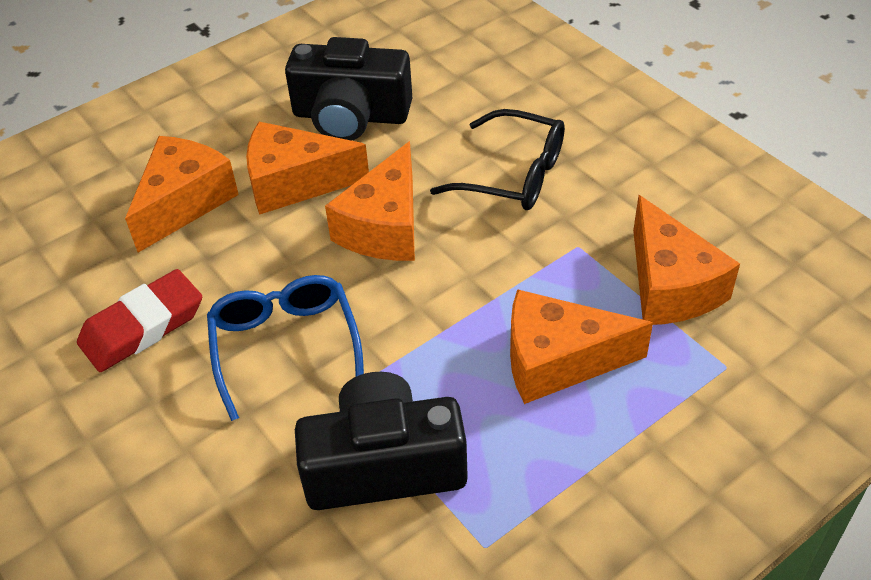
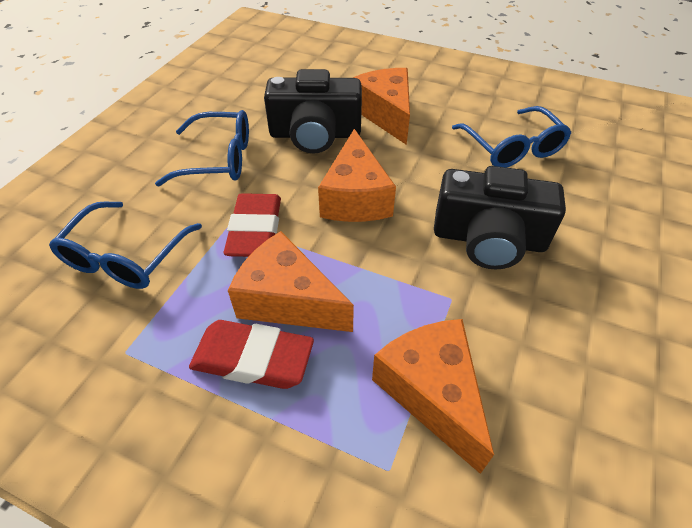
black glasses: 1 -> 0
blue glasses: 1 -> 3
orange cheese: 5 -> 4
red eraser: 1 -> 2

